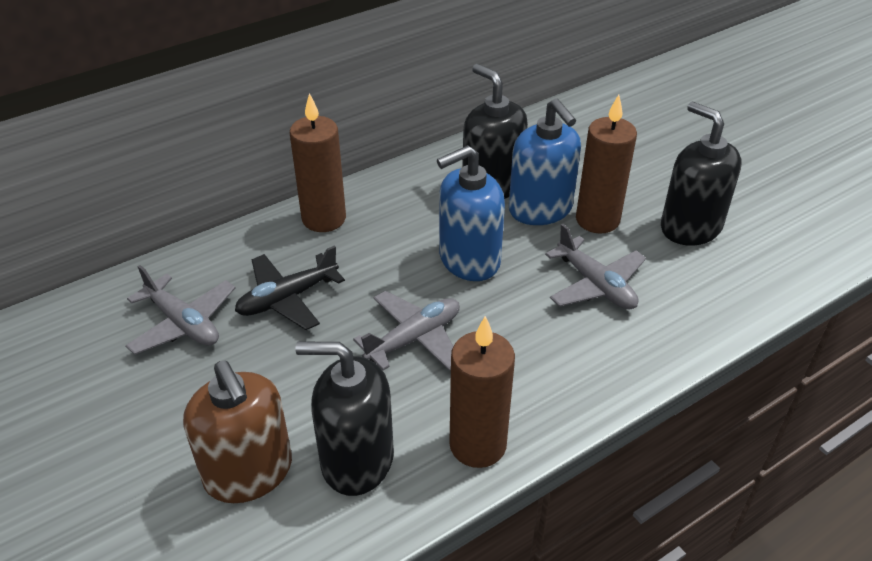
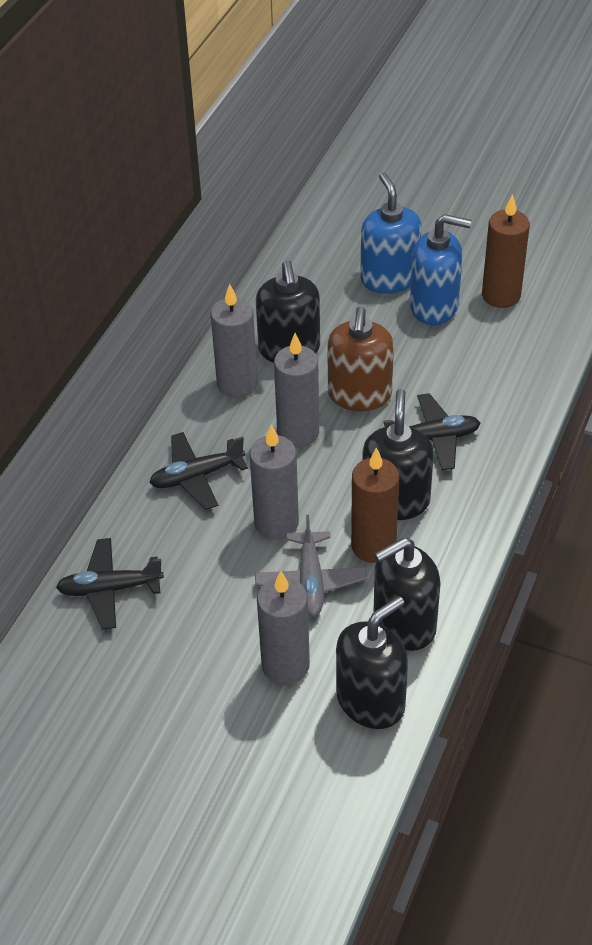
black plane: 1 -> 3
black soap dispenser: 3 -> 4
brown candle: 3 -> 2
grey candle: 0 -> 4
grey plane: 3 -> 1

